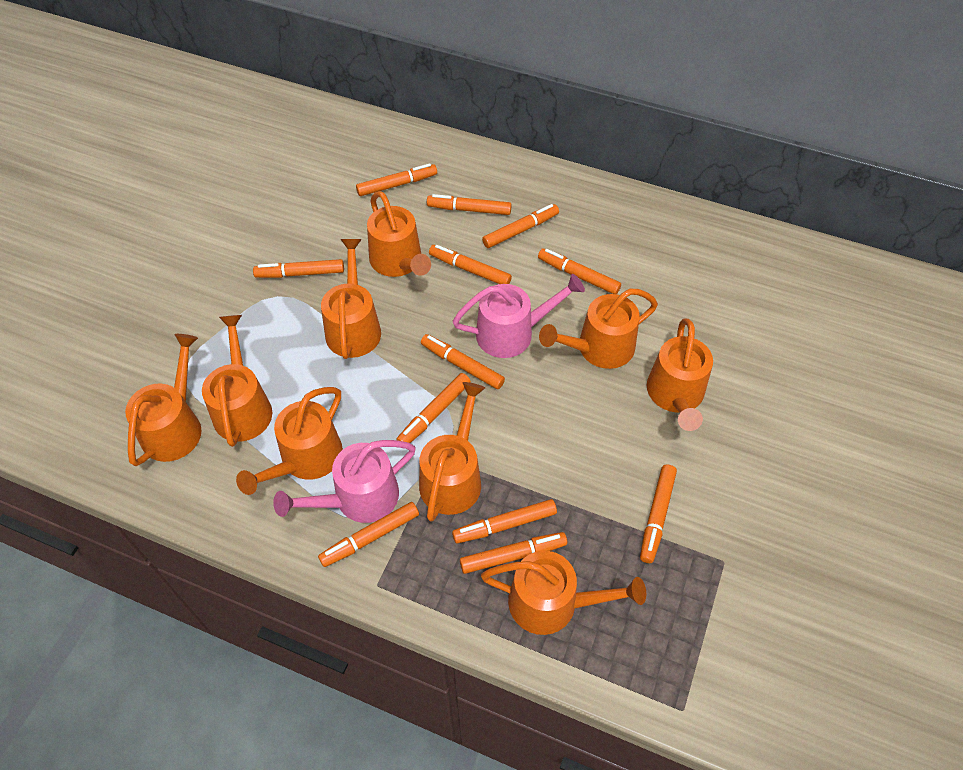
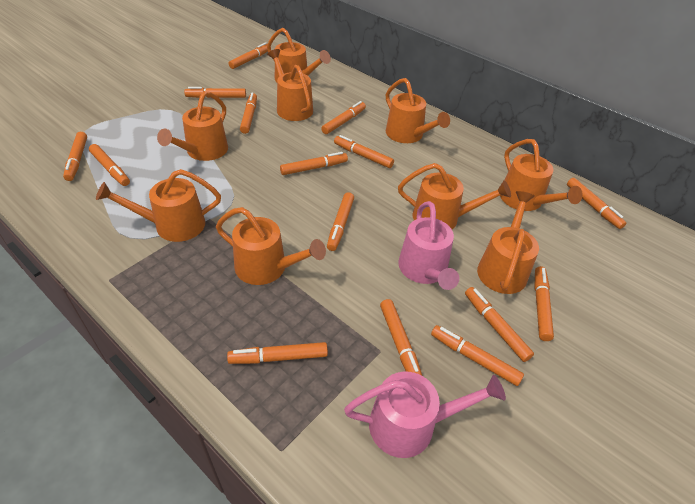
orange marker: 12 -> 15

